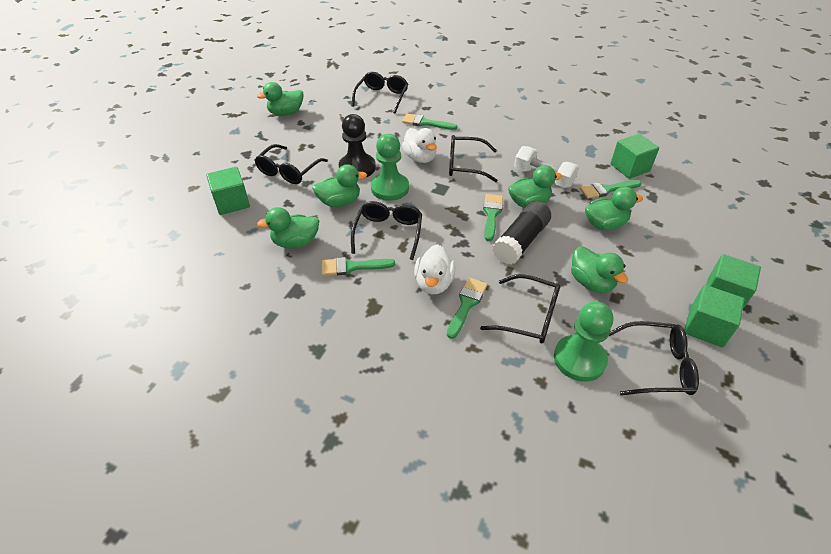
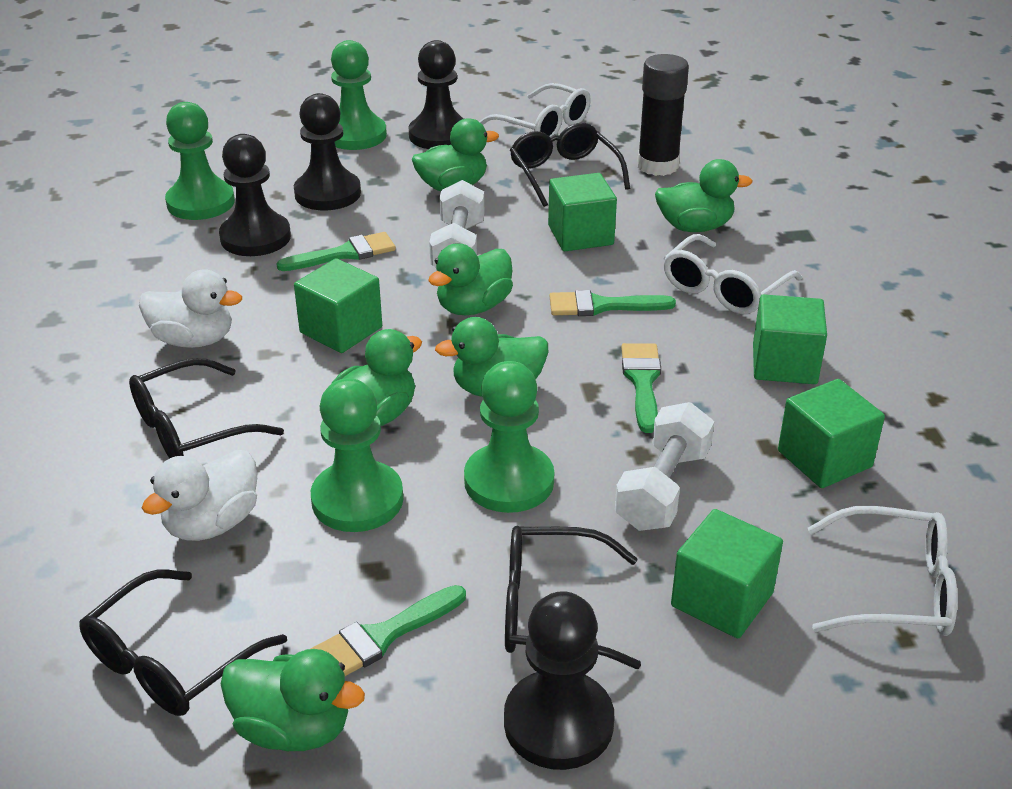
black glasses: 6 -> 4
black pawn: 1 -> 4
green brush: 5 -> 4
green cube: 4 -> 5
green pawn: 2 -> 4
white dumbbell: 1 -> 2
white glasses: 0 -> 3

